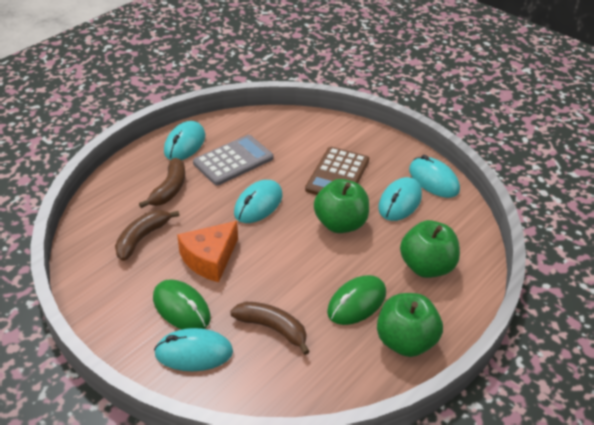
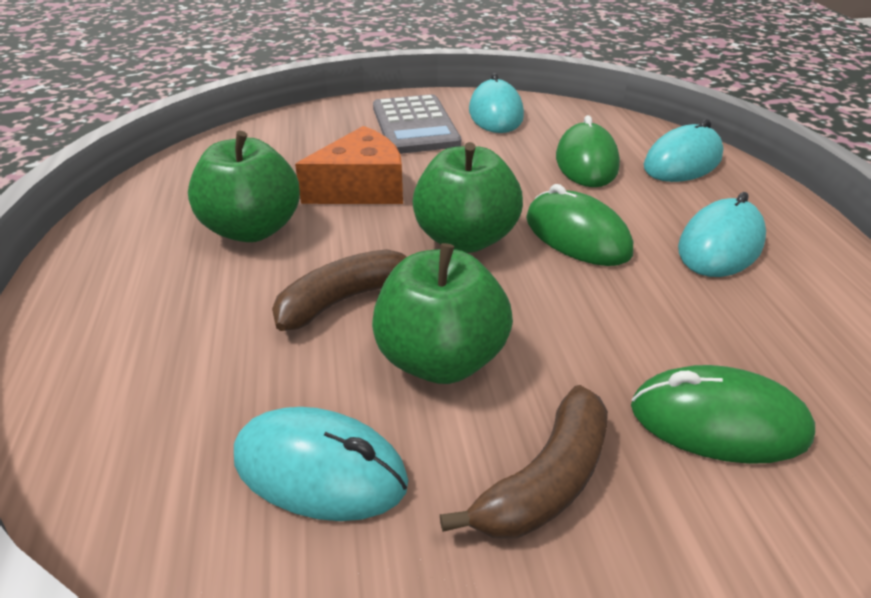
brown banana: 3 -> 2
brown calculator: 1 -> 0
green mouse: 2 -> 3
turquoise mouse: 5 -> 4

